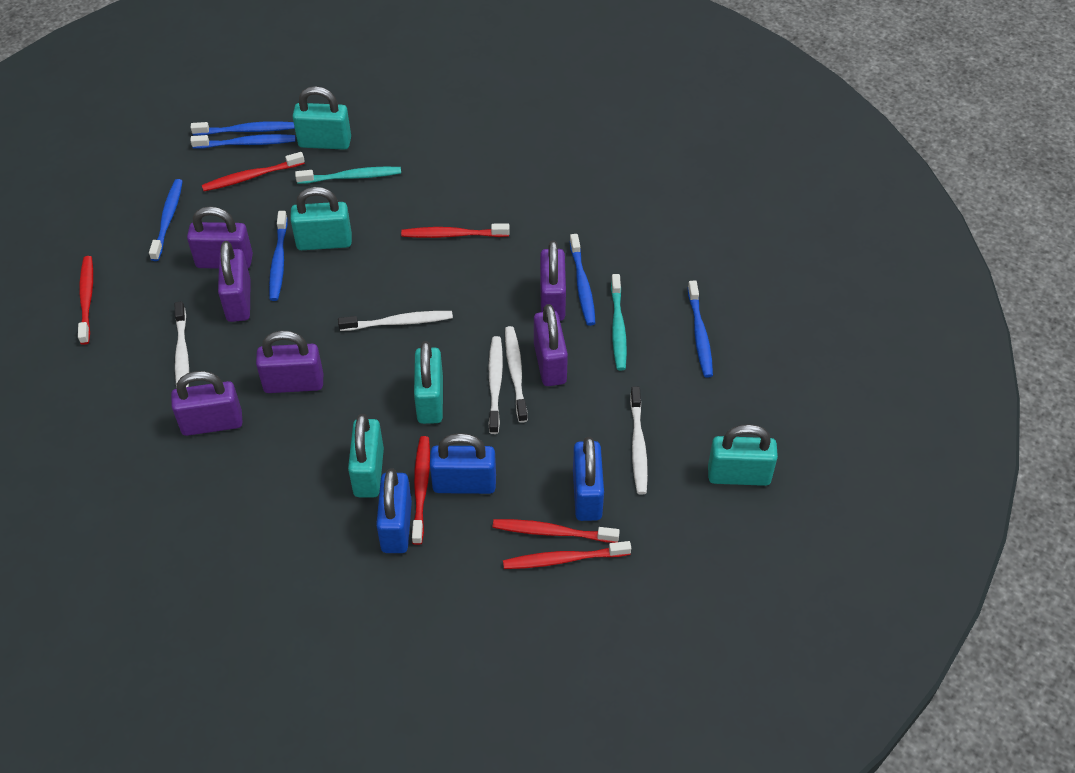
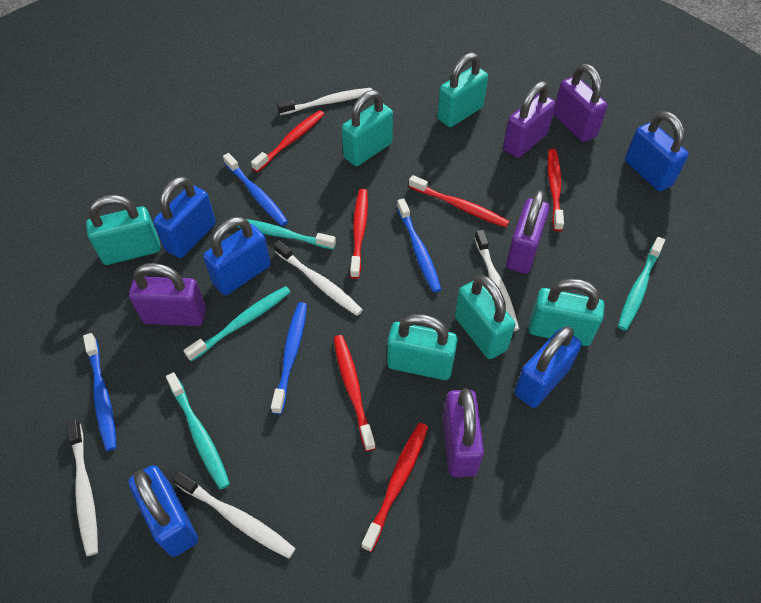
blue padlock: 3 -> 5
blue toothbrush: 6 -> 4
purple padlock: 6 -> 5
turquoise padlock: 5 -> 6
turquoise toothbrush: 2 -> 4

